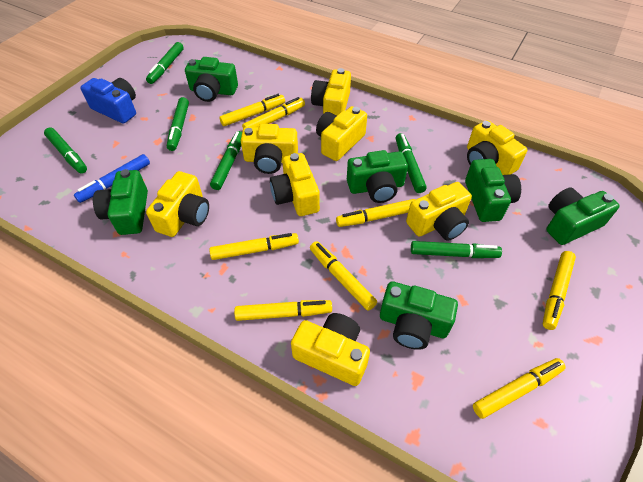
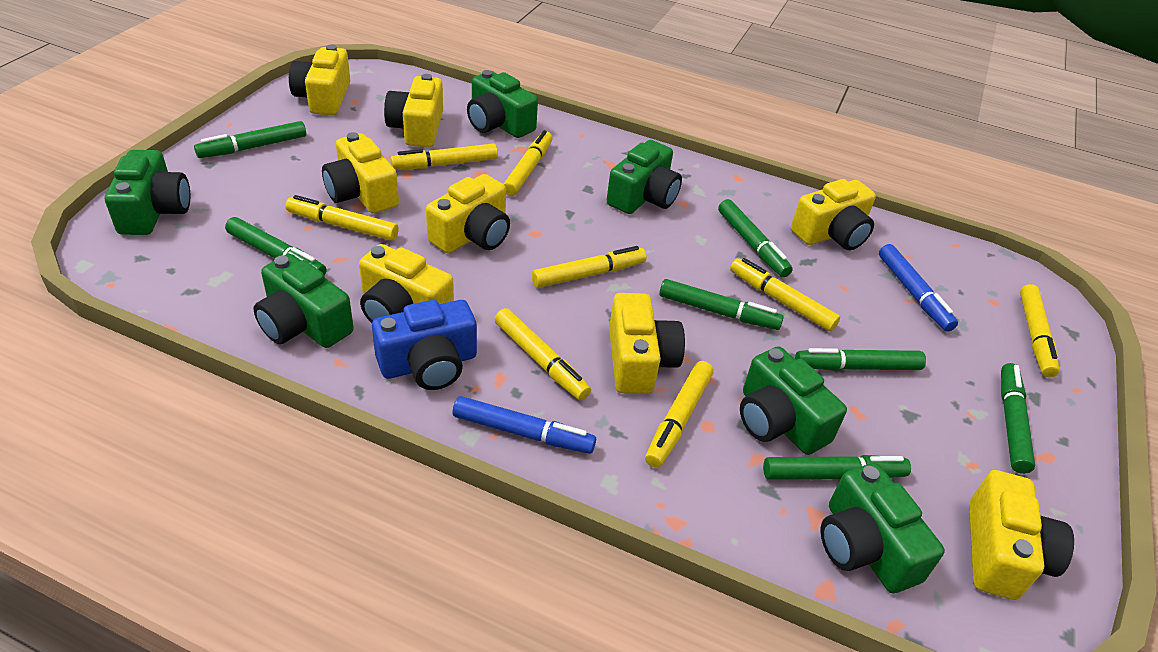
blue marker: 1 -> 2
green marker: 6 -> 7

